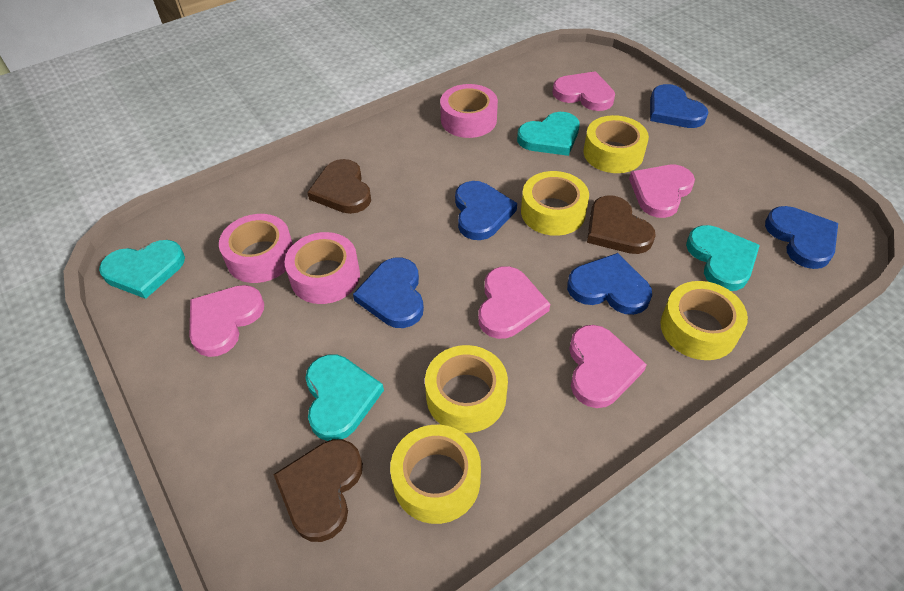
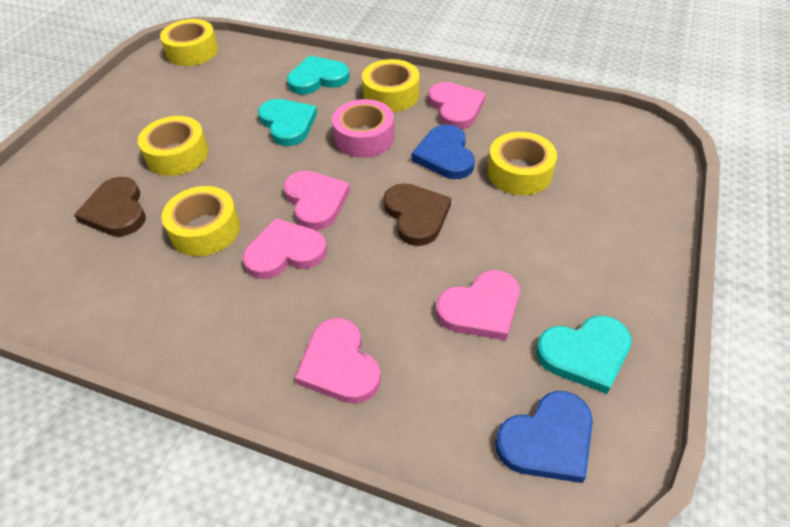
blue heart: 5 -> 2
brown heart: 3 -> 2
pink tape: 3 -> 1
turquoise heart: 4 -> 3

